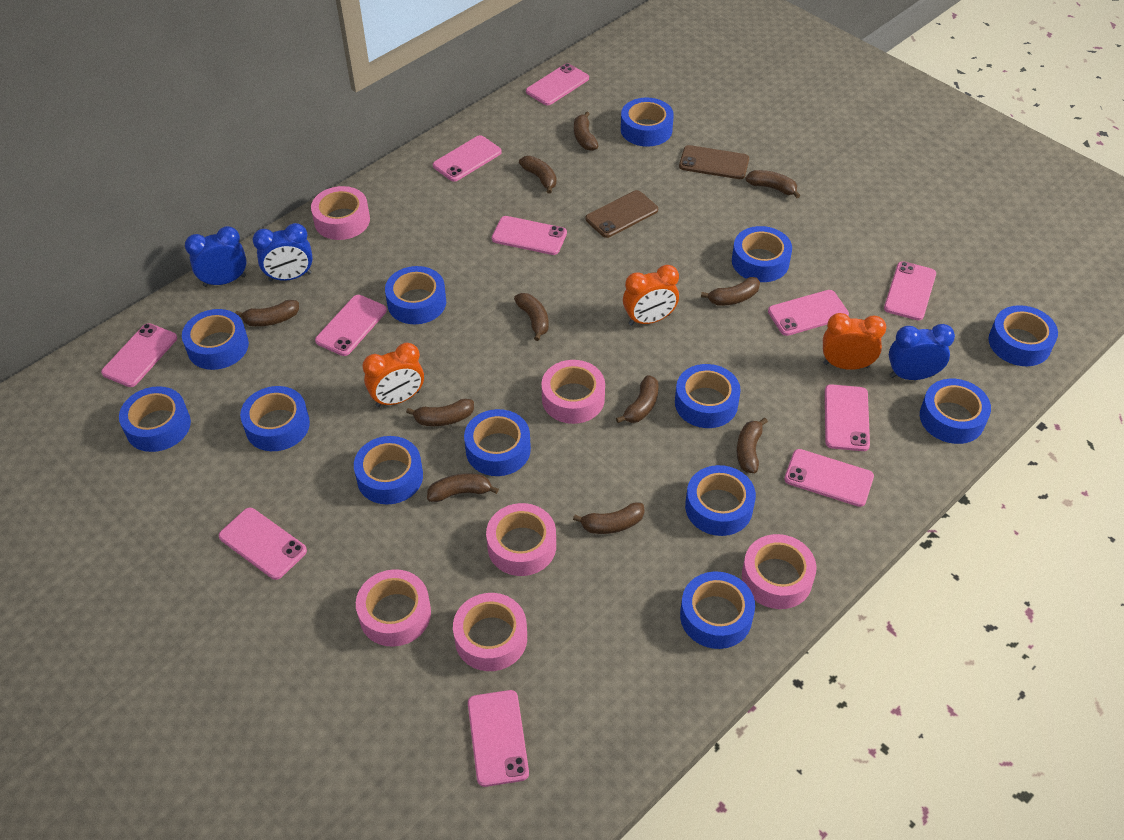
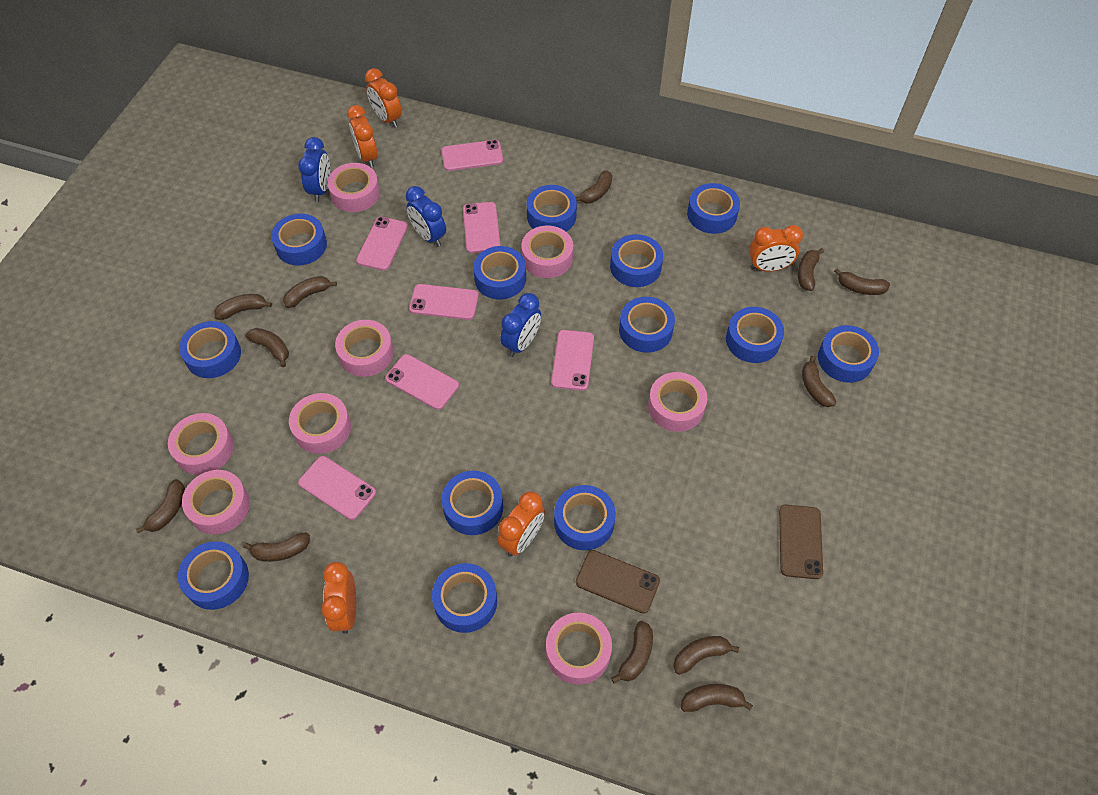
brown banana: 11 -> 12
orange clock: 3 -> 5
pink phone: 11 -> 7
pink tape: 6 -> 8

